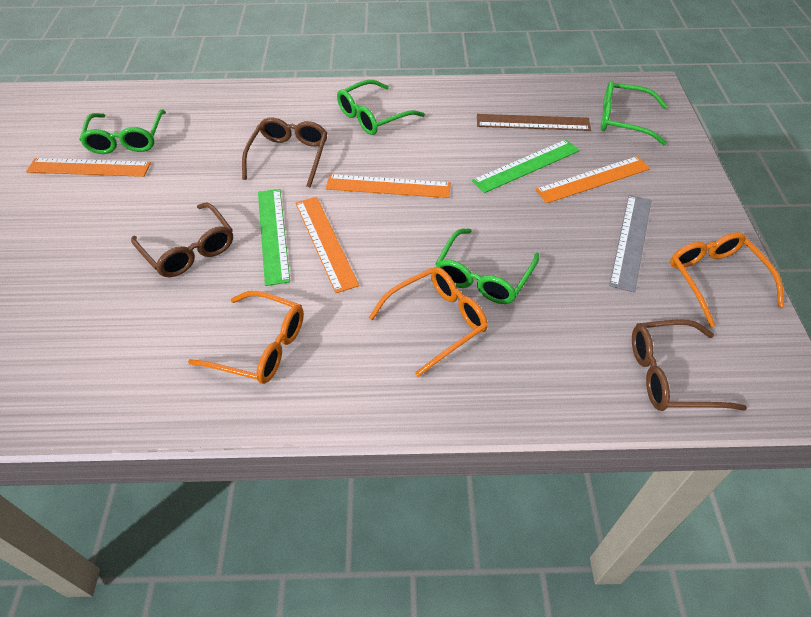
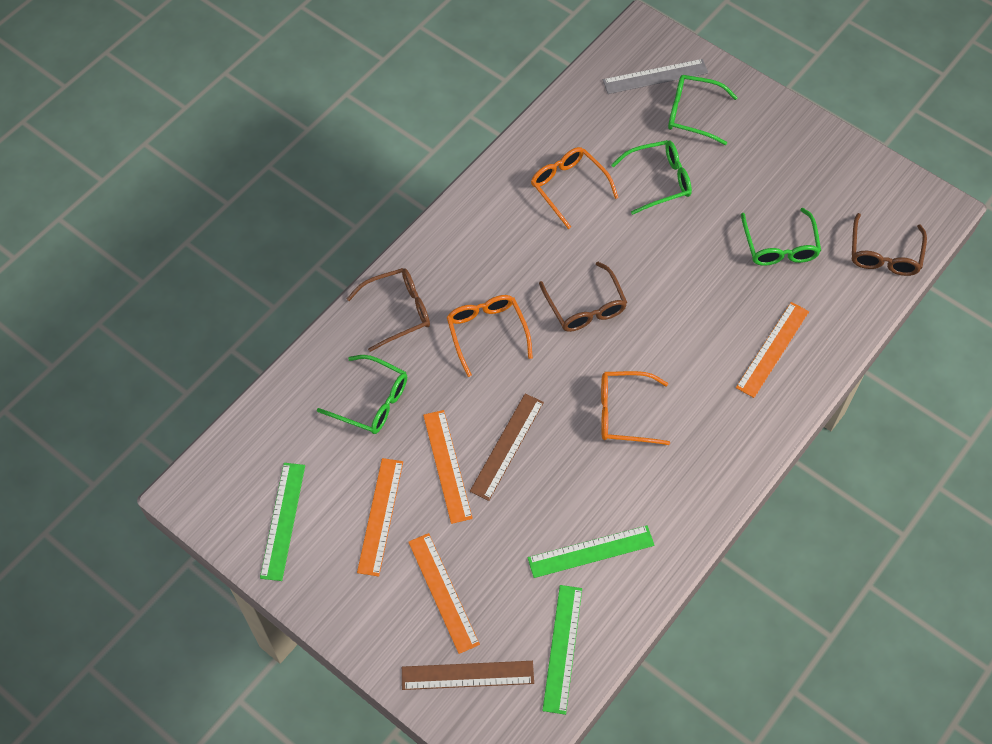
brown ruler: 1 -> 2
green ruler: 2 -> 3

